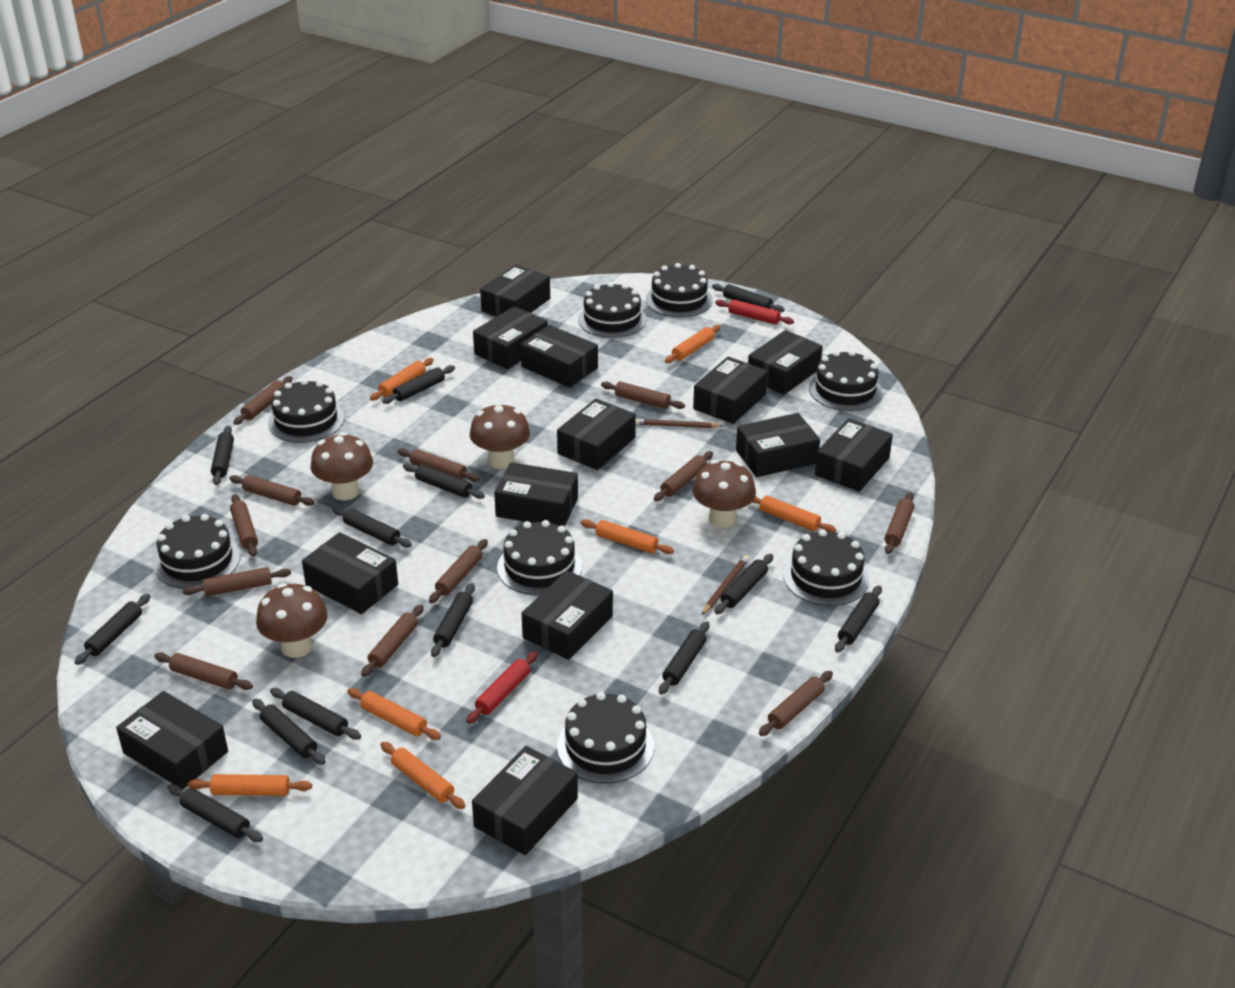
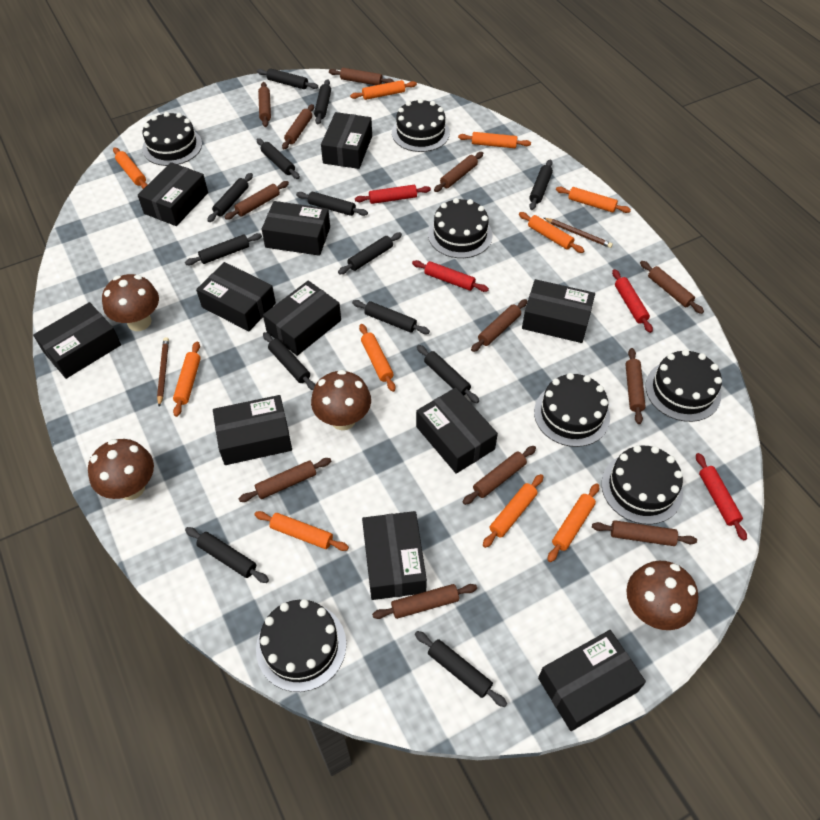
black box: 13 -> 11
black cake: 8 -> 7
orange rolling pin: 7 -> 10
red rolling pin: 2 -> 4

